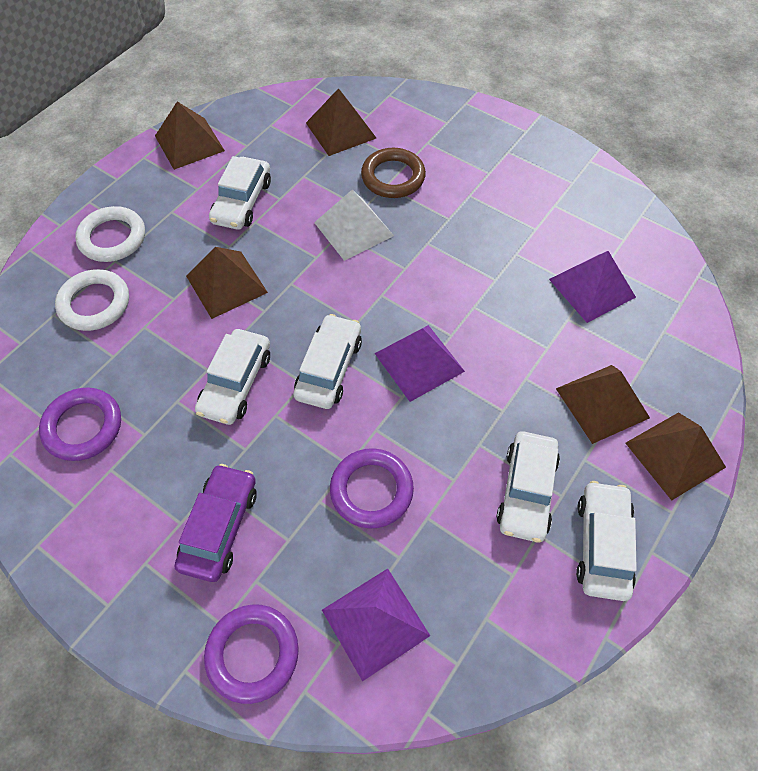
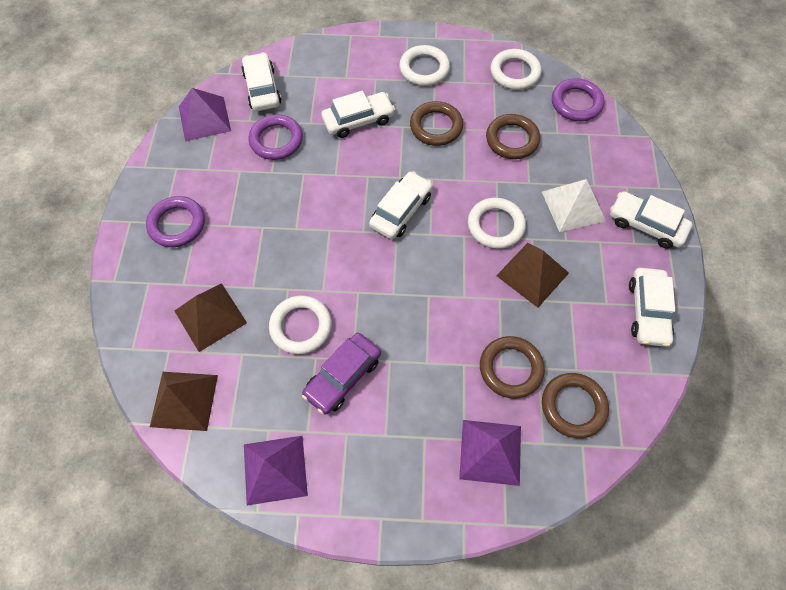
brown pyramid: 5 -> 3
brown ring: 1 -> 4
white ring: 2 -> 4

